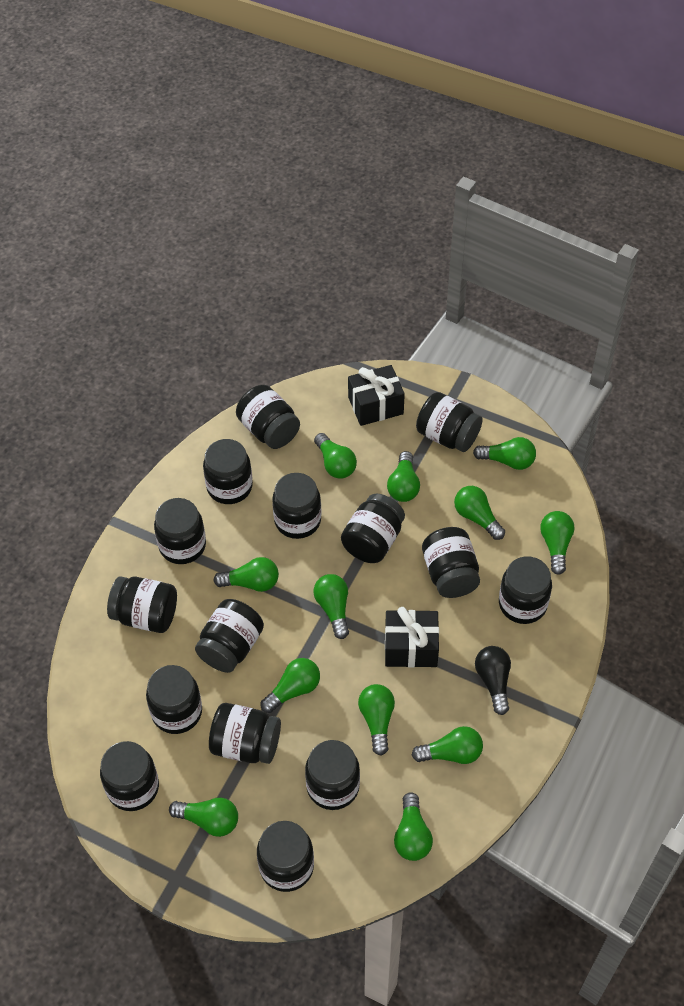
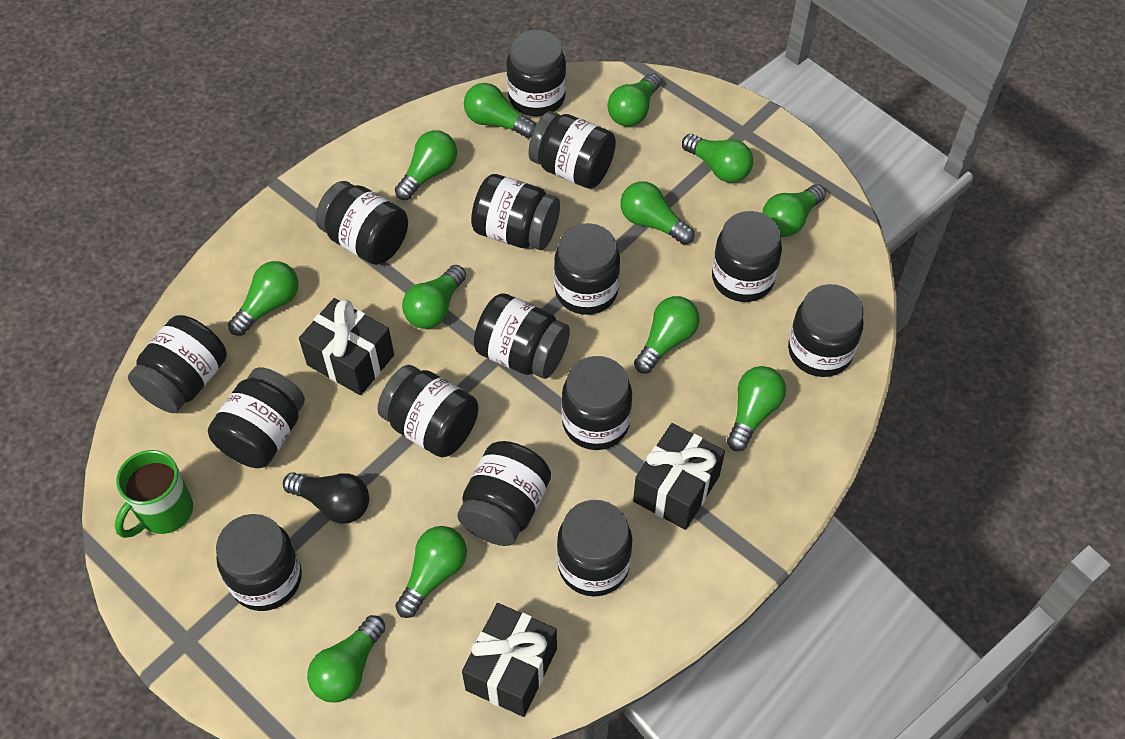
black gift: 2 -> 3
green mug: 0 -> 1

